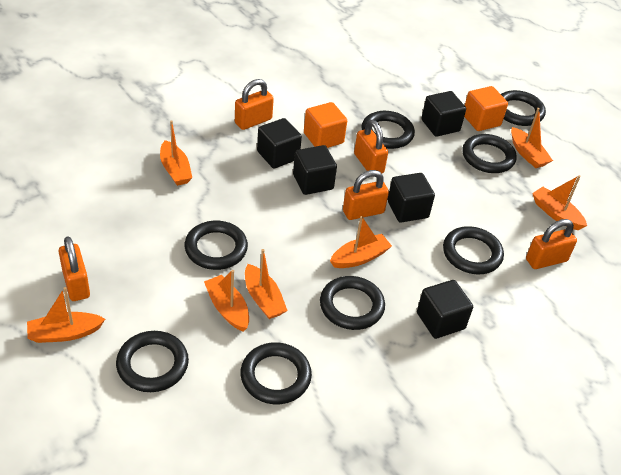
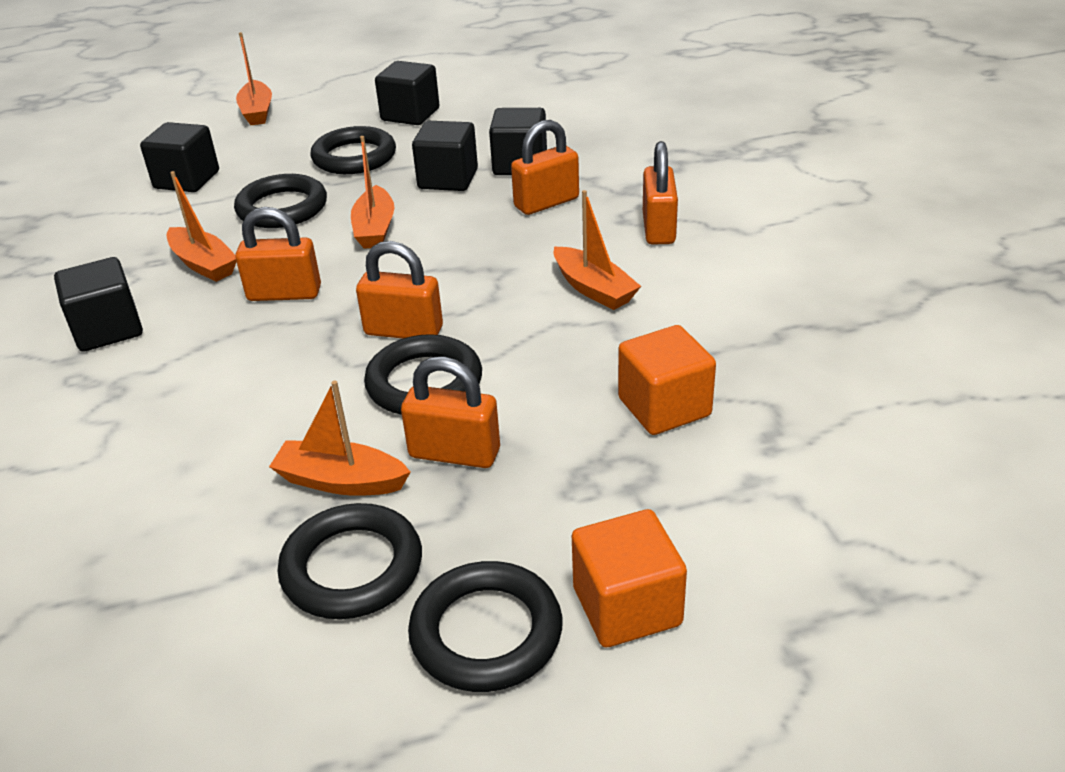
black ring: 8 -> 5
orange boat: 7 -> 5

